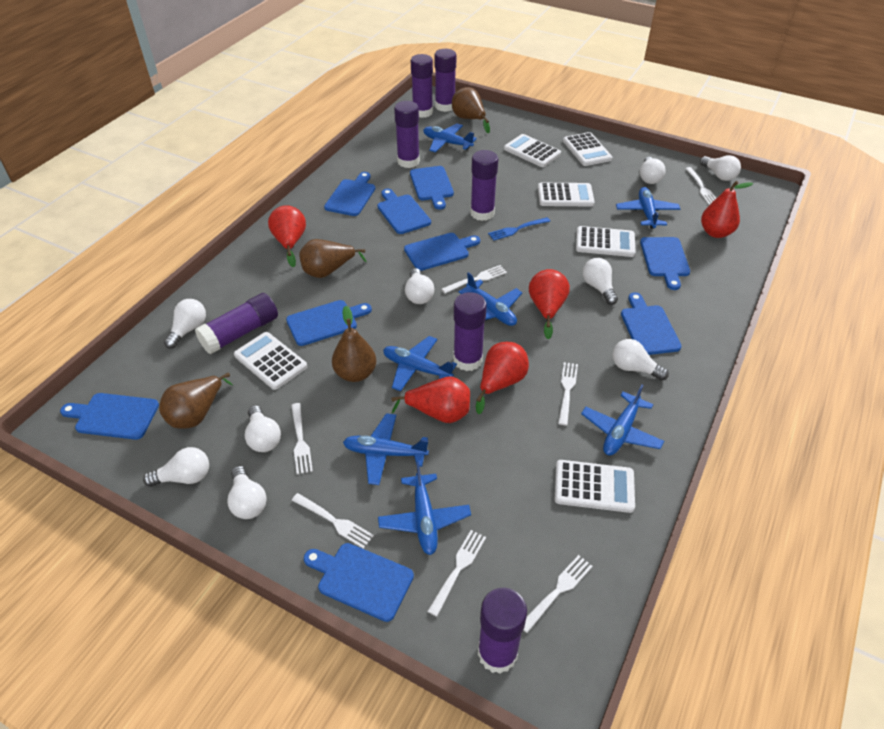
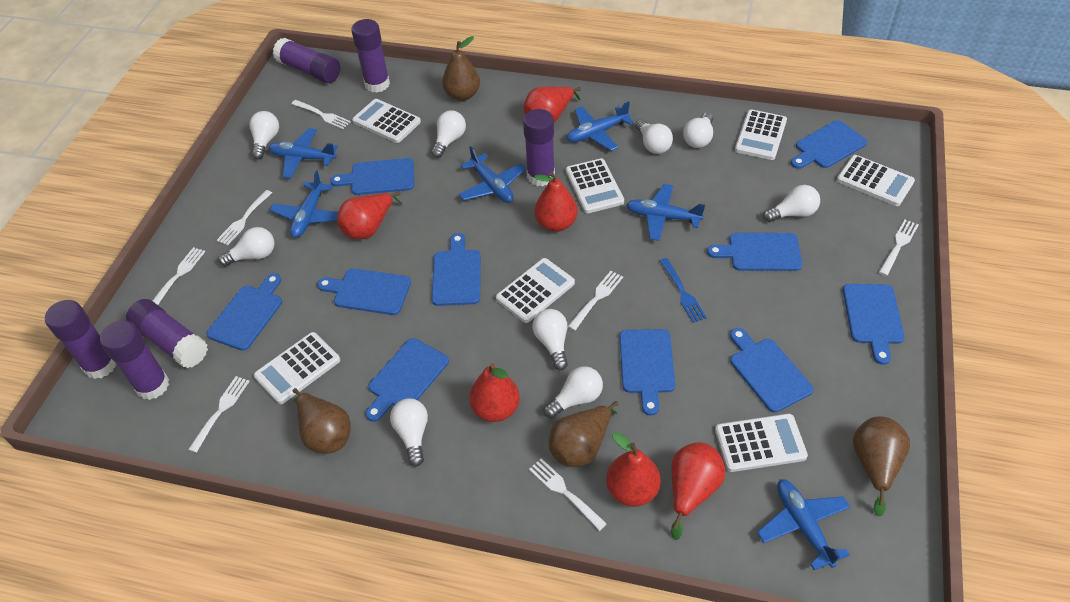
blue cutting board: 9 -> 10
blue plane: 7 -> 6
purple glue stick: 7 -> 6
red pear: 5 -> 6
white calculator: 6 -> 7

